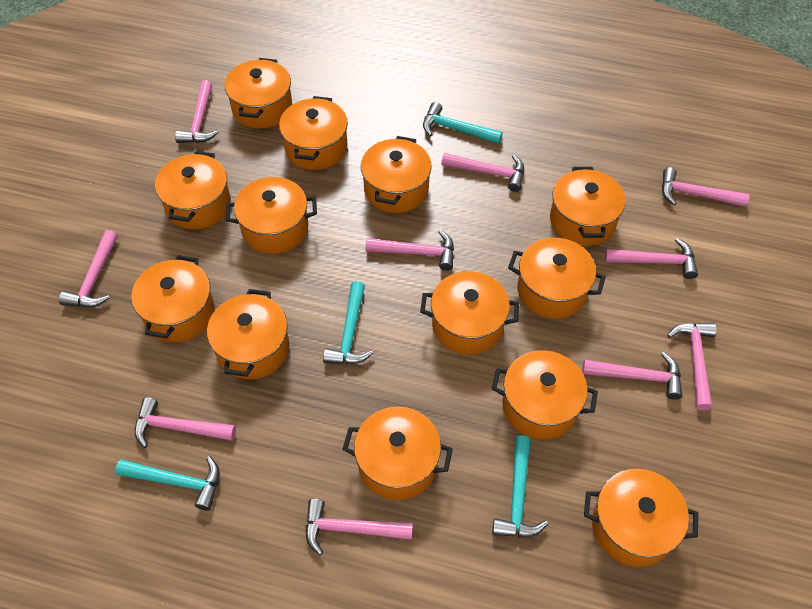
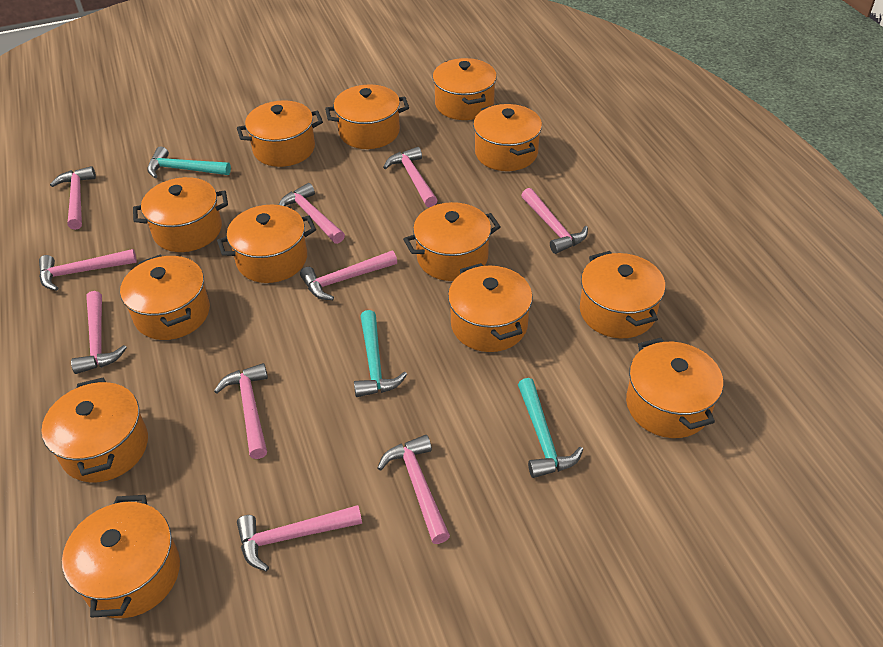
turquoise hammer: 4 -> 3

